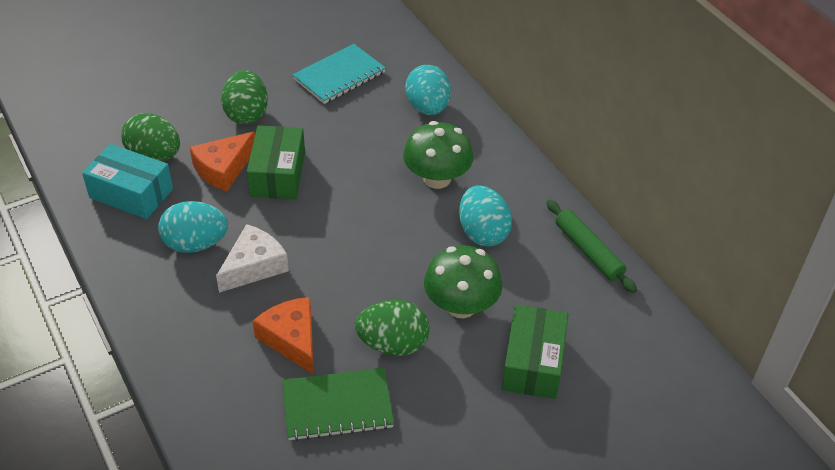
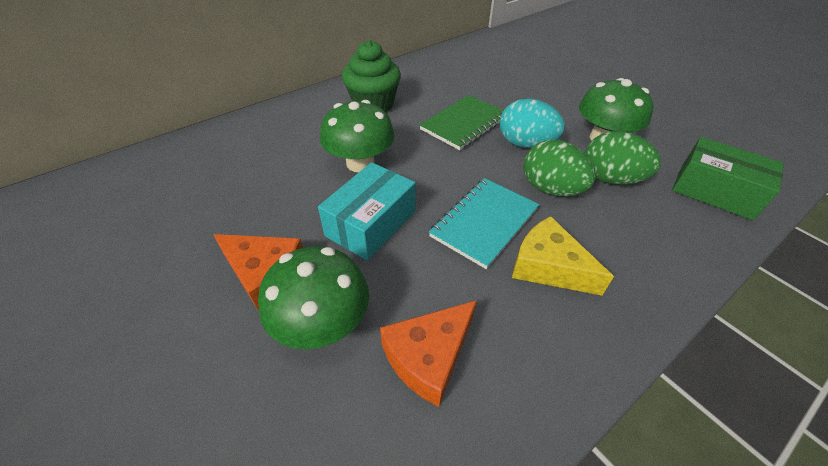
green box: 2 -> 1
green cupcake: 0 -> 1
green egg: 3 -> 2
green mushroom: 2 -> 3
green rolling pin: 1 -> 0
turquoise egg: 3 -> 1
white cheese: 1 -> 0
yellow cheese: 0 -> 1

